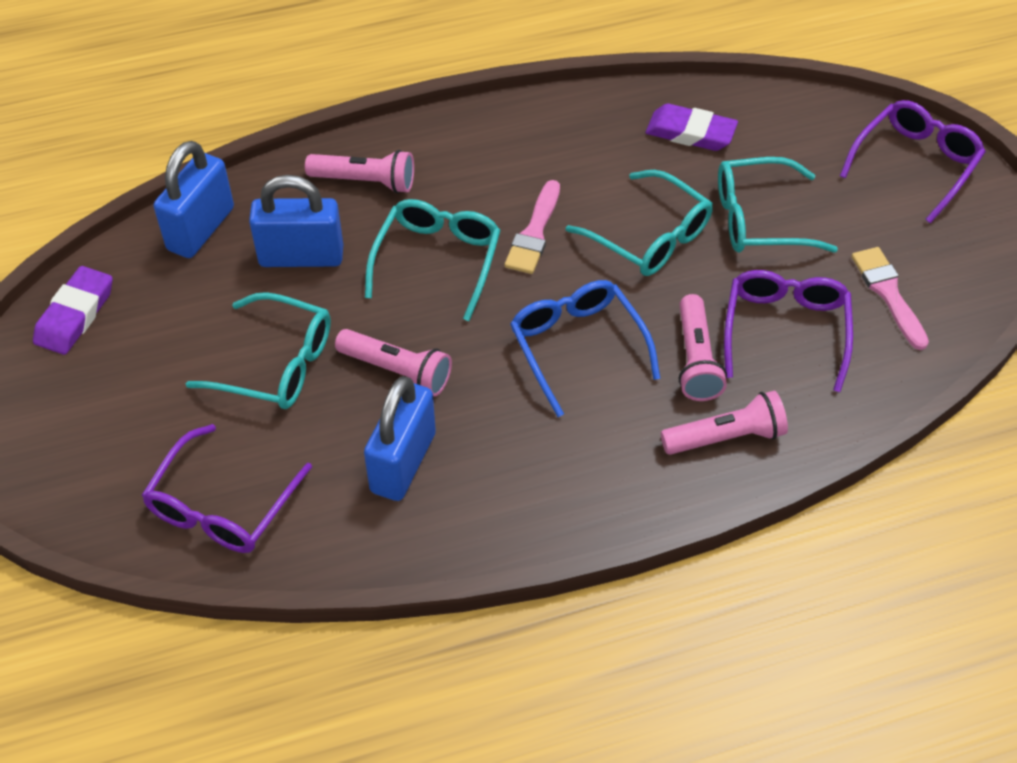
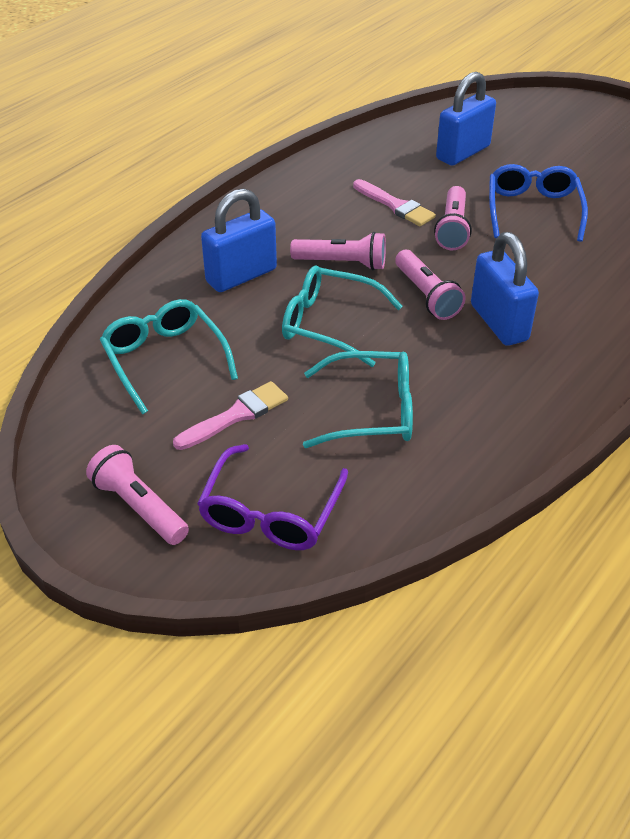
purple eraser: 2 -> 0
purple glasses: 3 -> 1
turquoise glasses: 4 -> 3

